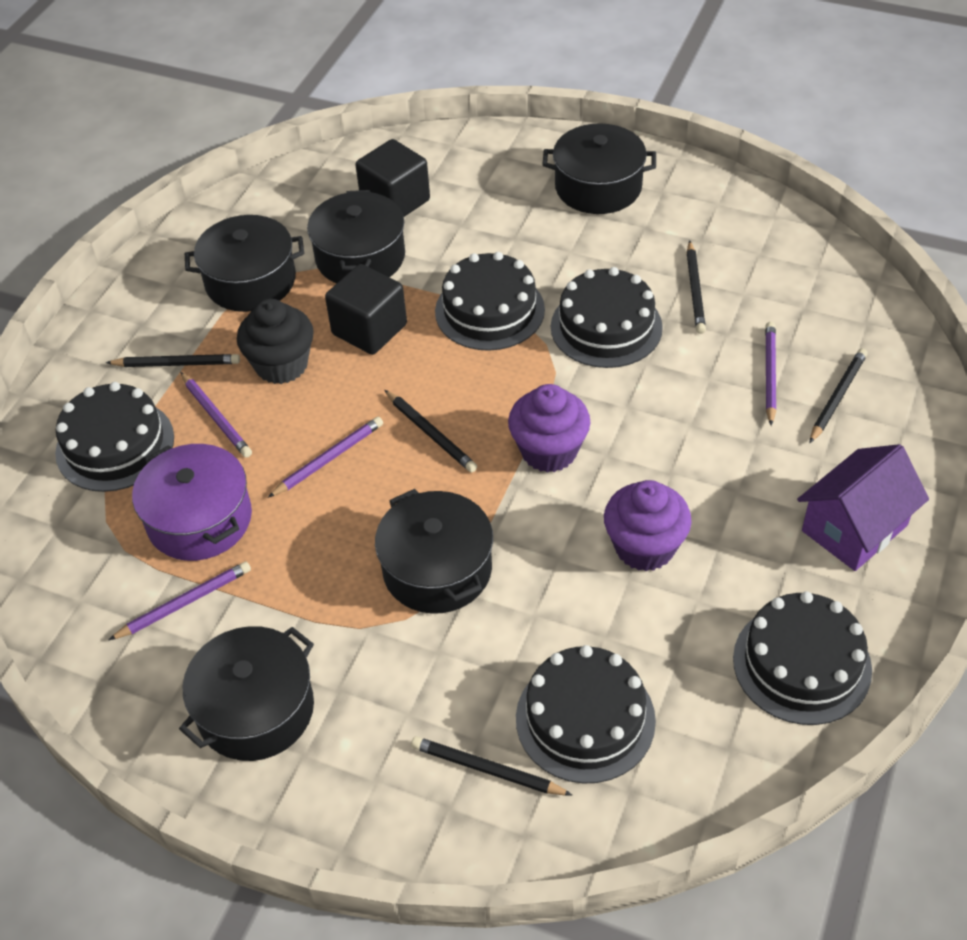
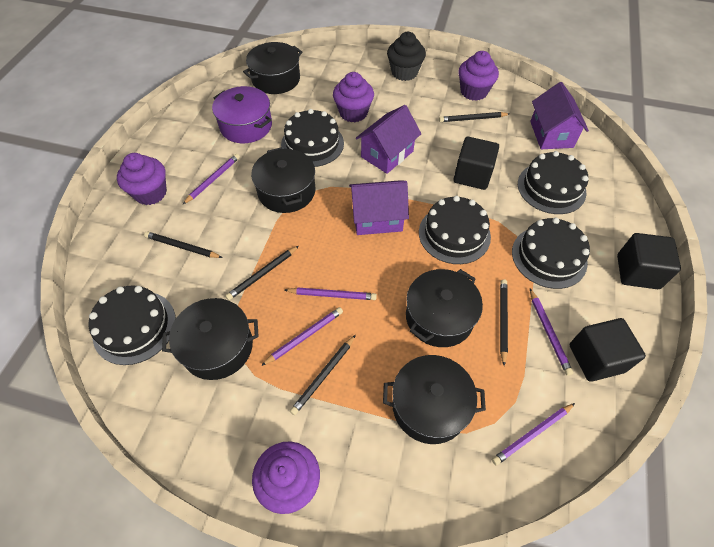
black cube: 2 -> 3
purple cupcake: 2 -> 4
purple house: 1 -> 3
purple pencil: 4 -> 5

